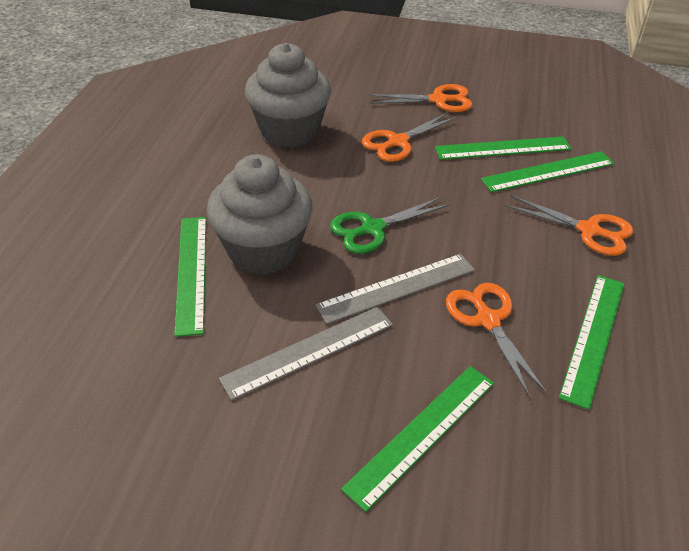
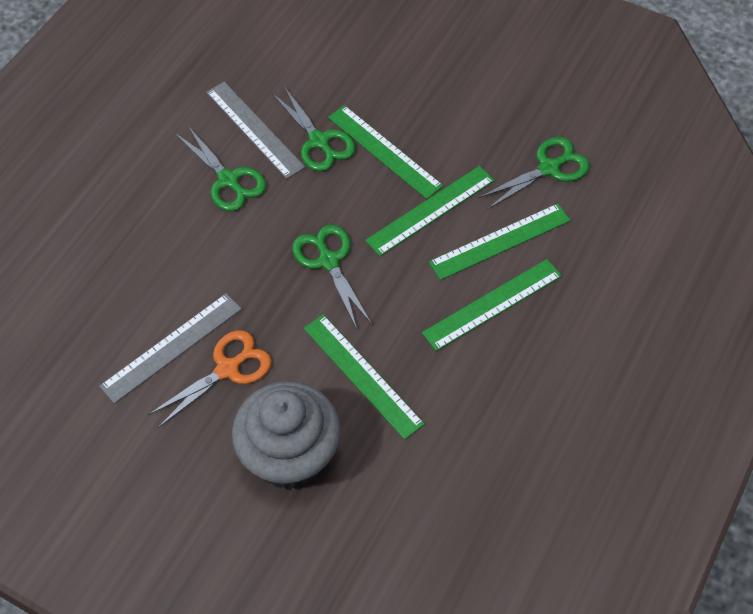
green scissors: 1 -> 4
grey cupcake: 2 -> 1
orange scissors: 4 -> 1

